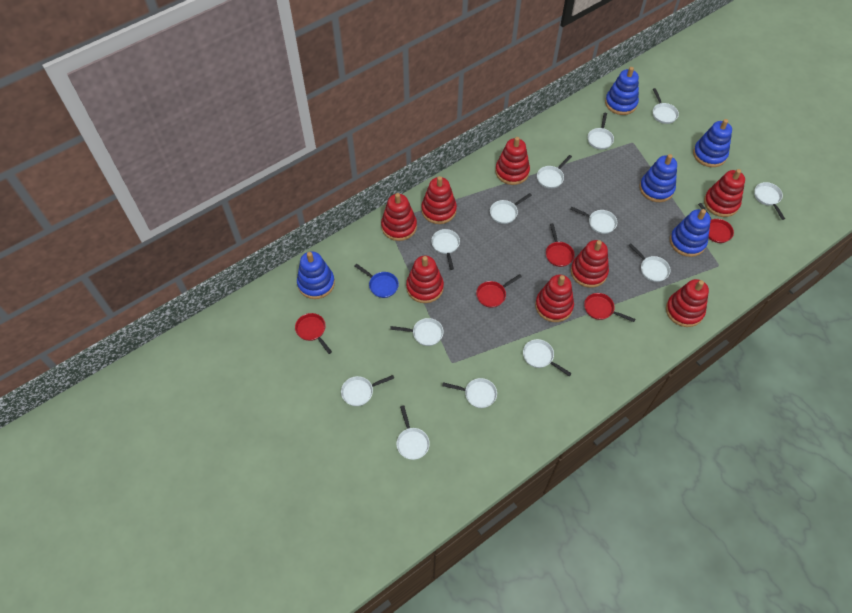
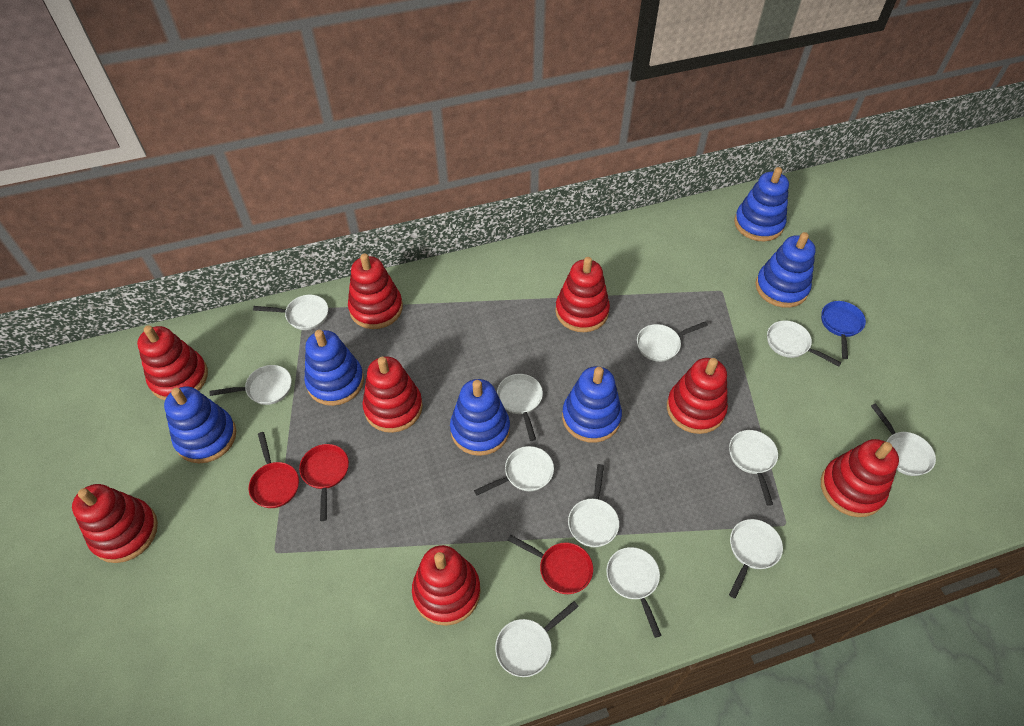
blue stacking toy: 5 -> 6
red pan: 5 -> 3
white pan: 13 -> 12

